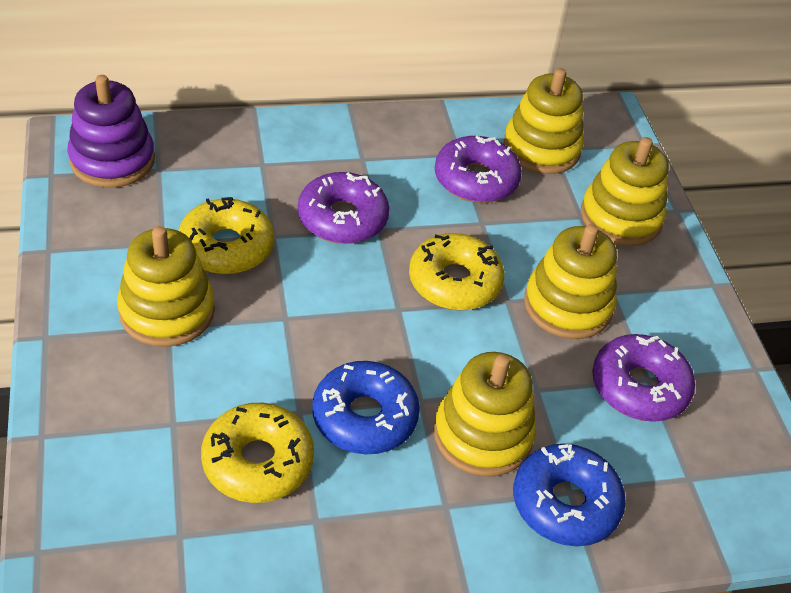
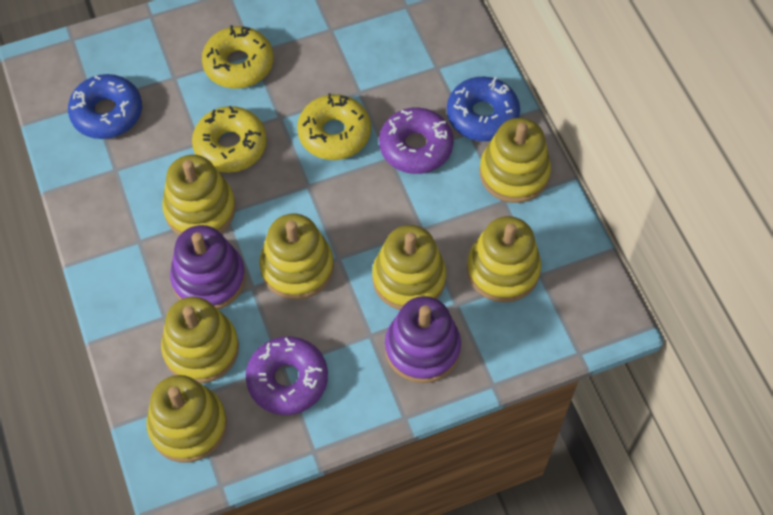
purple donut: 3 -> 2
purple stacking toy: 1 -> 2
yellow stacking toy: 5 -> 7

